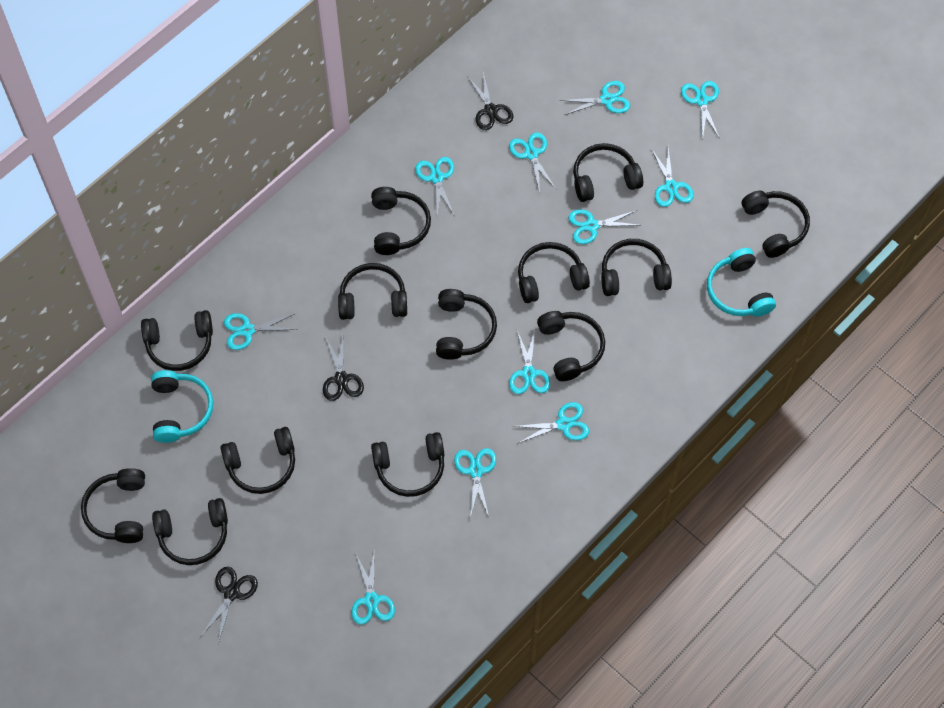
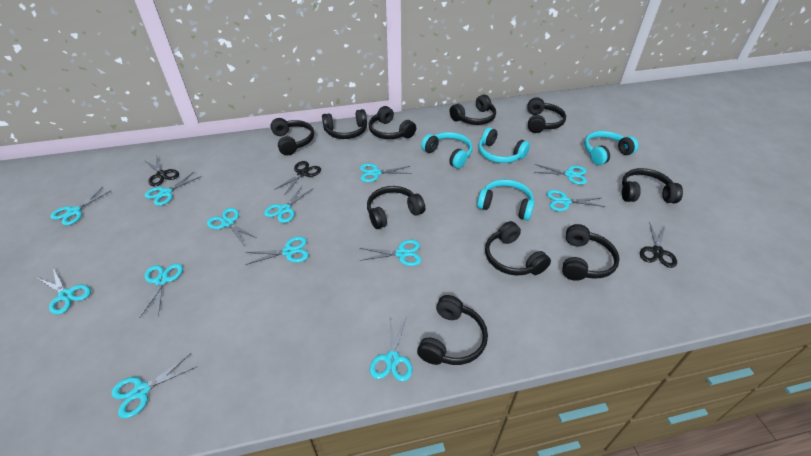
black headphones: 13 -> 10
turquoise headphones: 2 -> 4
turquoise scissors: 11 -> 13

